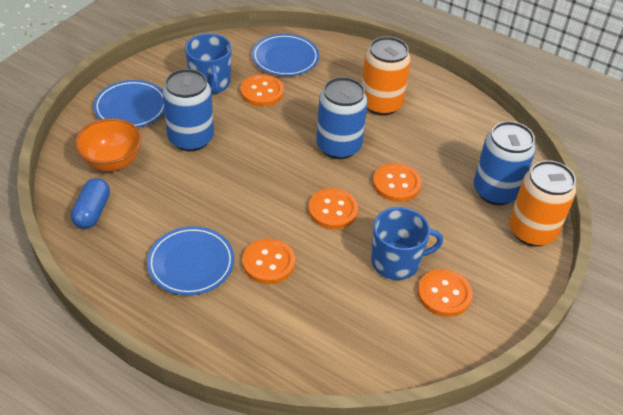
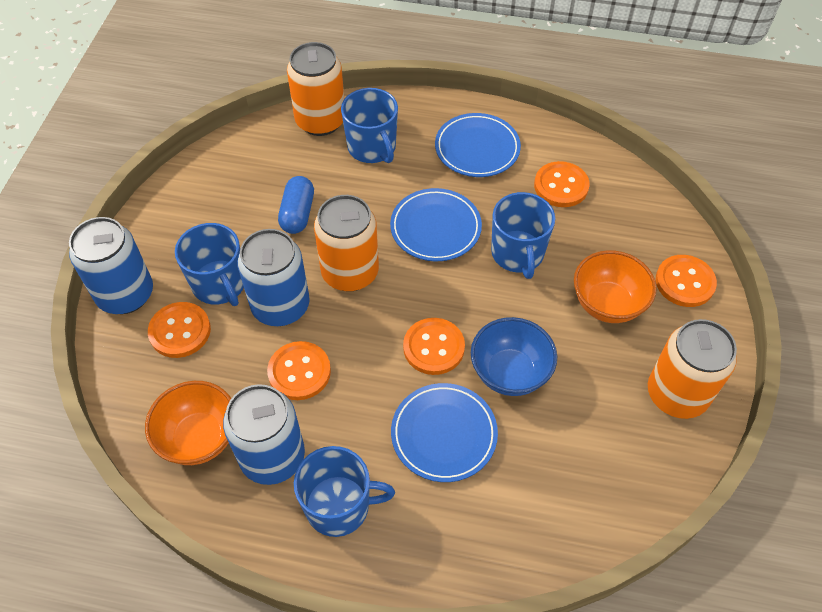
blue bowl: 0 -> 1
blue mug: 2 -> 4
orange bowl: 1 -> 2
orange can: 2 -> 3

